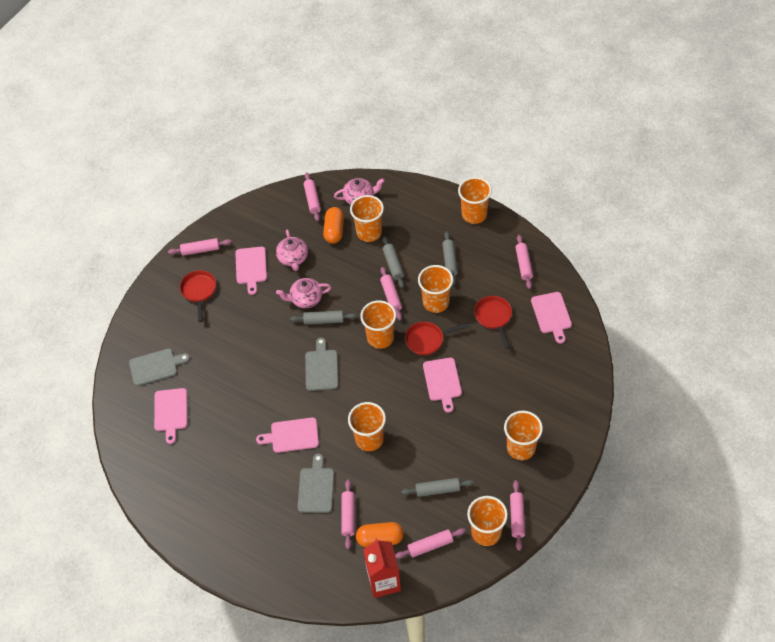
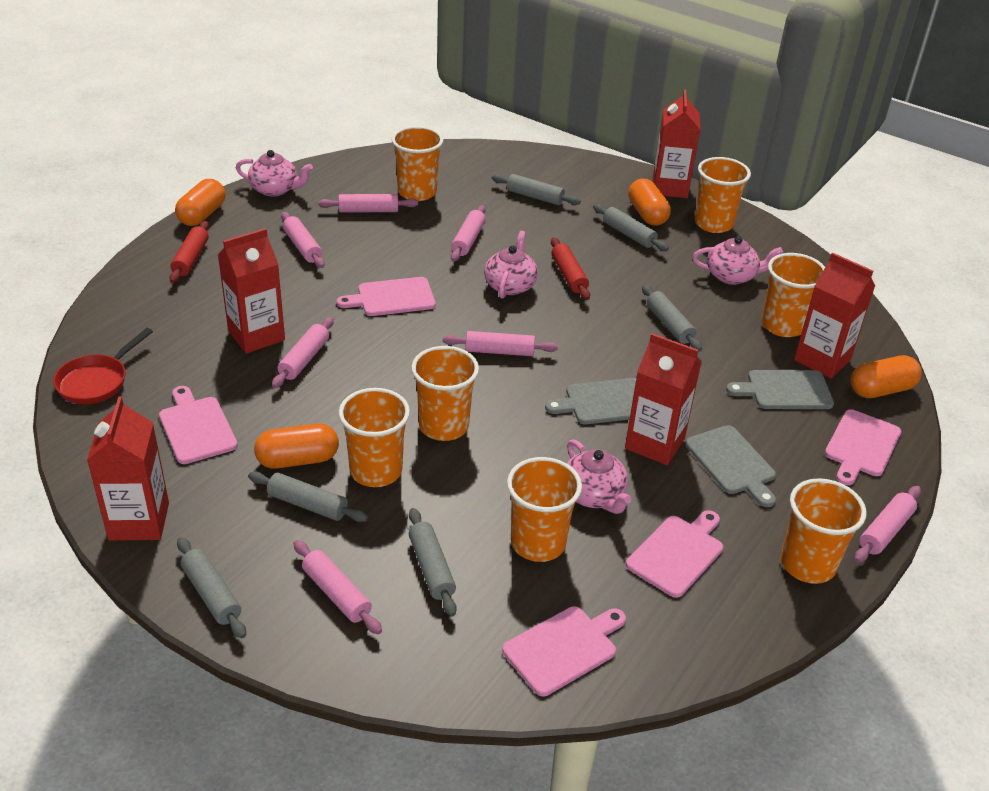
grey rolling pin: 4 -> 6
orange capsule: 2 -> 4
pink teapot: 3 -> 4
red carton: 1 -> 5
red pan: 3 -> 1
red rolling pin: 0 -> 2

